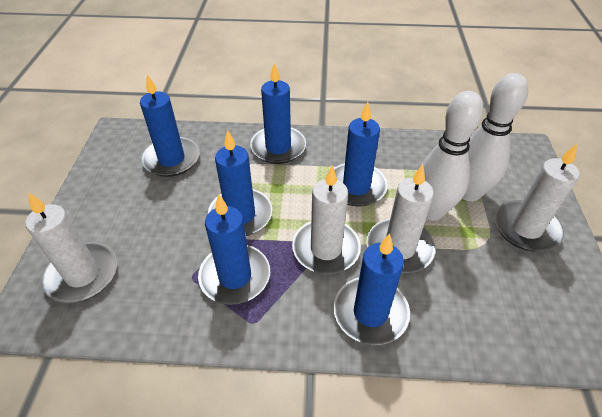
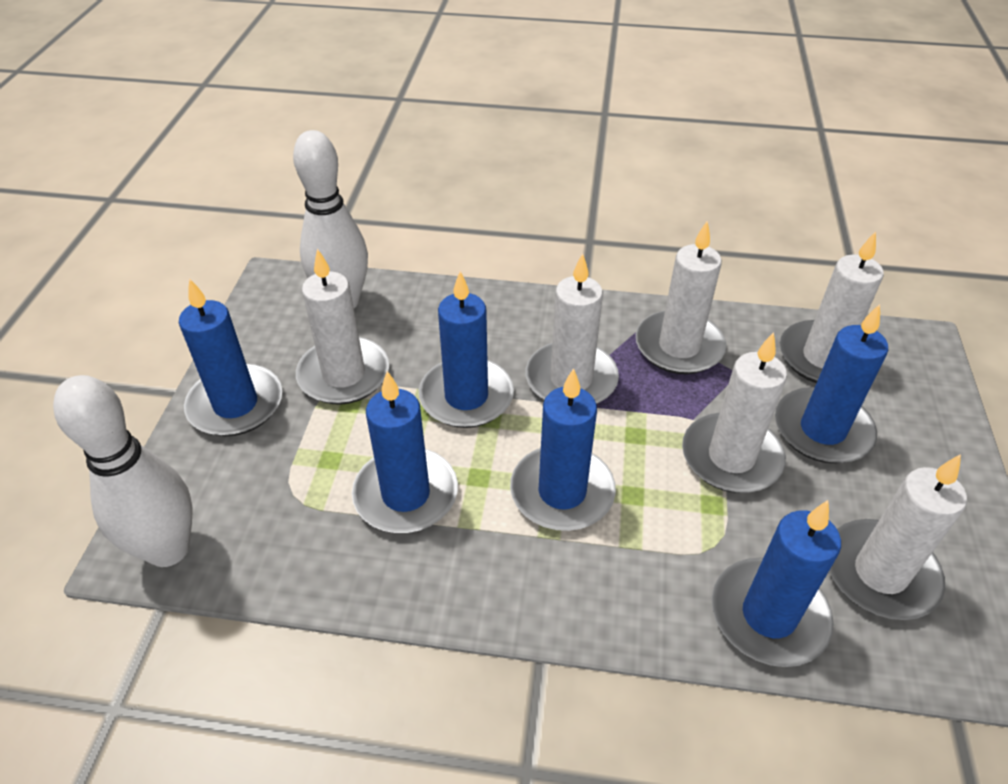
white candle: 4 -> 6

